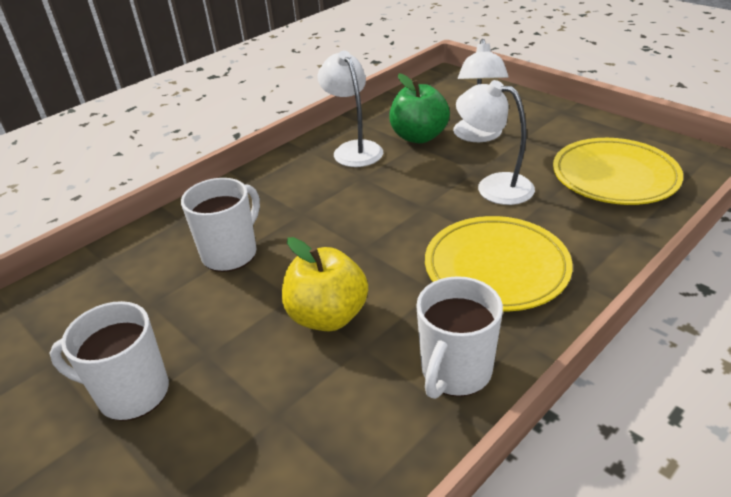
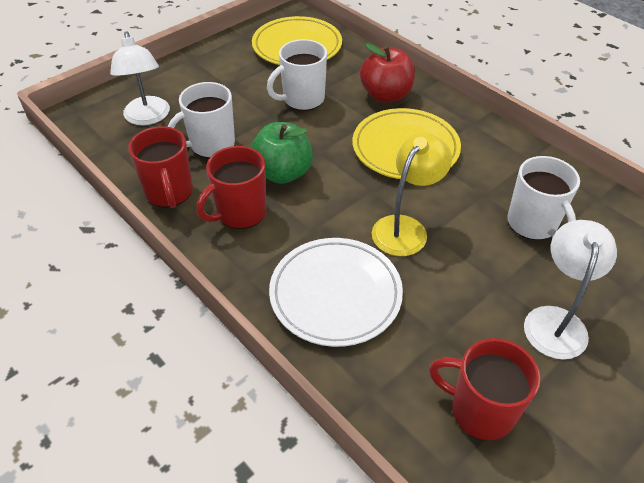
red apple: 0 -> 1
red mug: 0 -> 3
white lamp: 3 -> 2
white plate: 0 -> 1
yellow apple: 1 -> 0
yellow lamp: 0 -> 1

